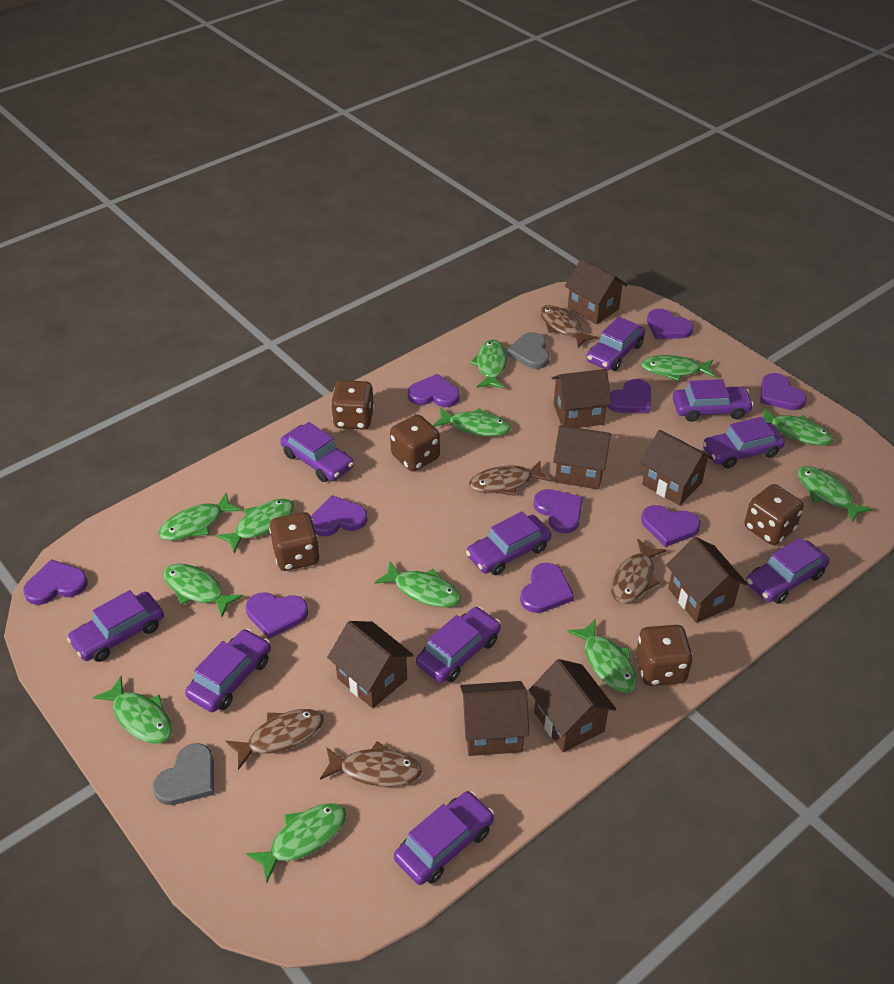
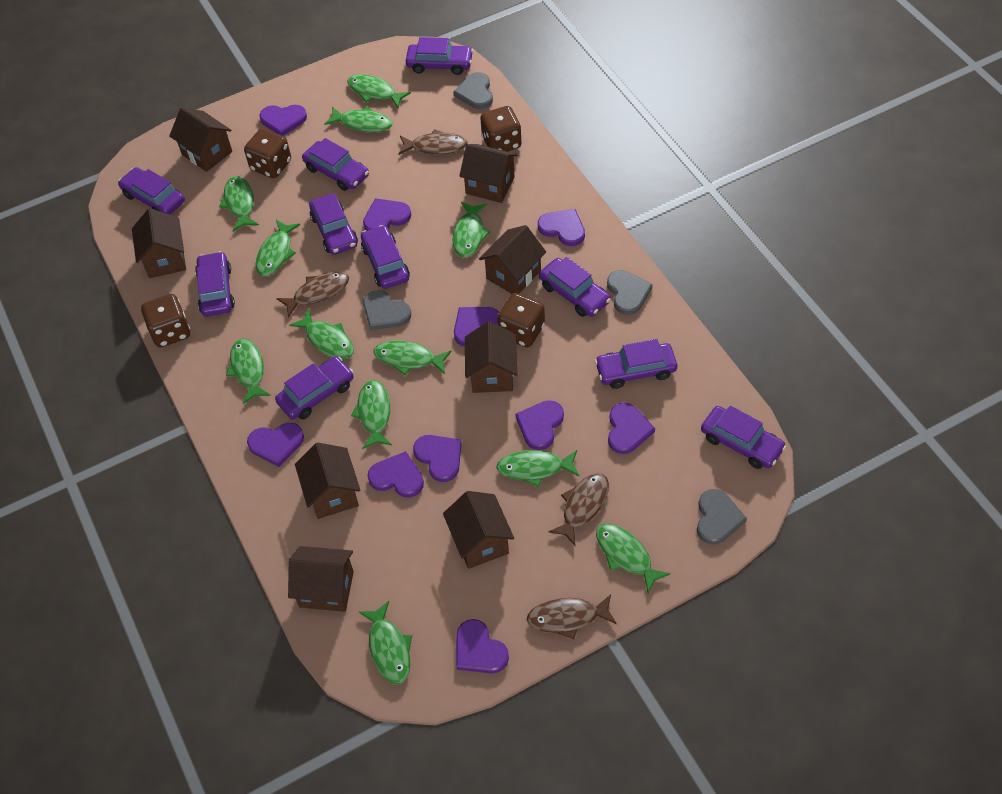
brown dice: 5 -> 4
brown fish: 5 -> 4
grey heart: 2 -> 4

